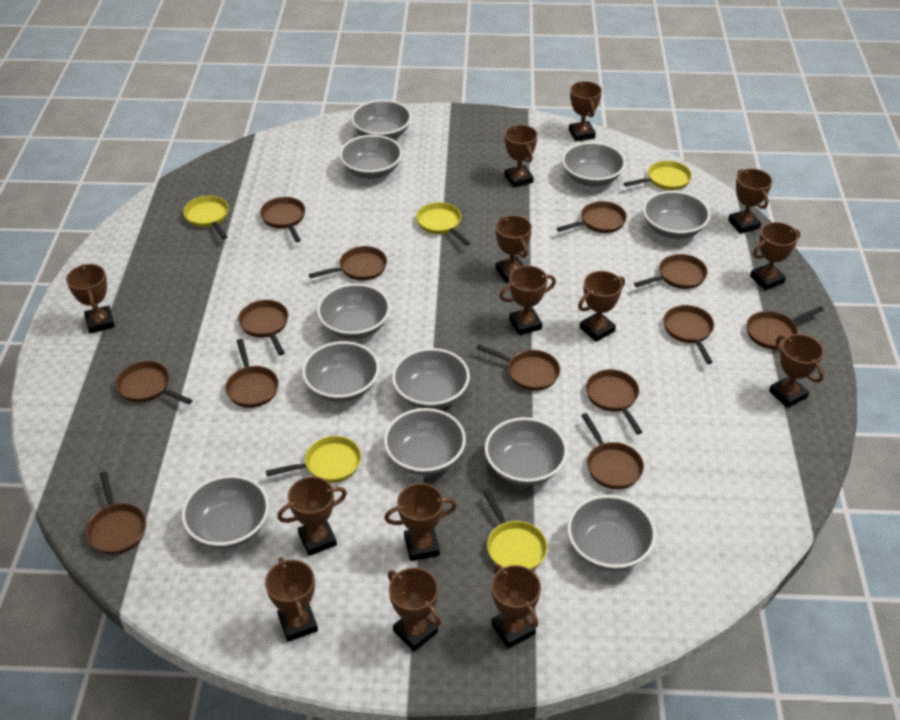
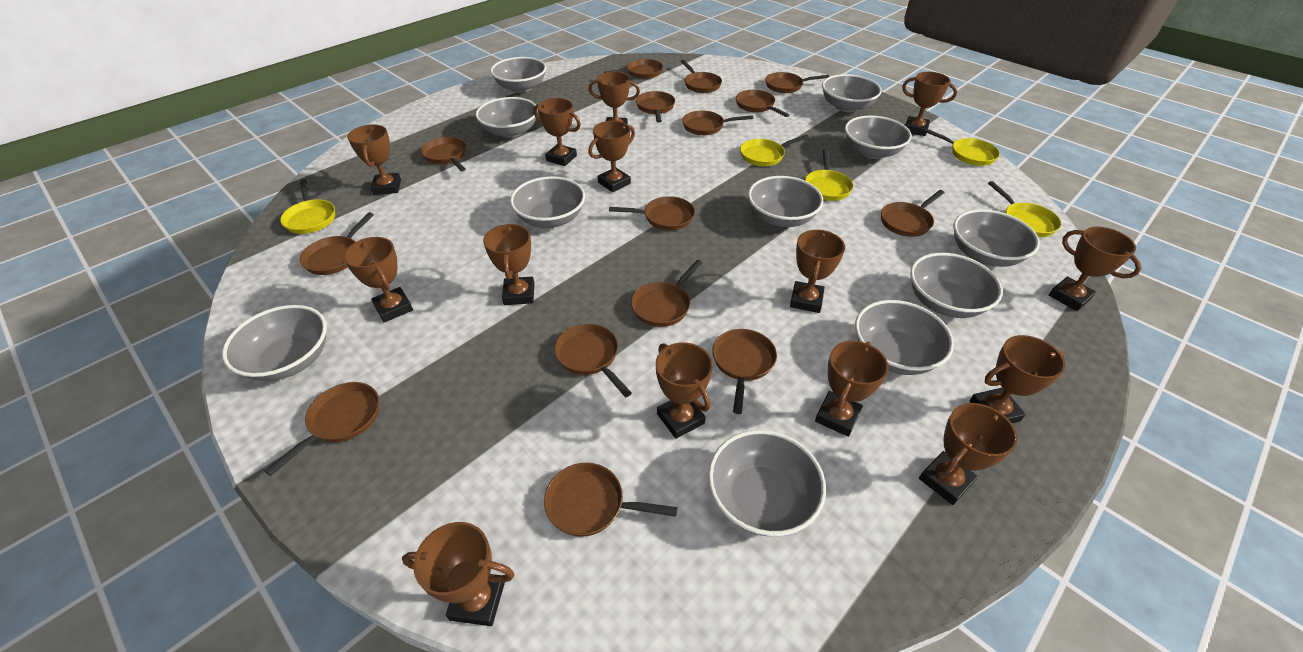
brown pan: 13 -> 15

